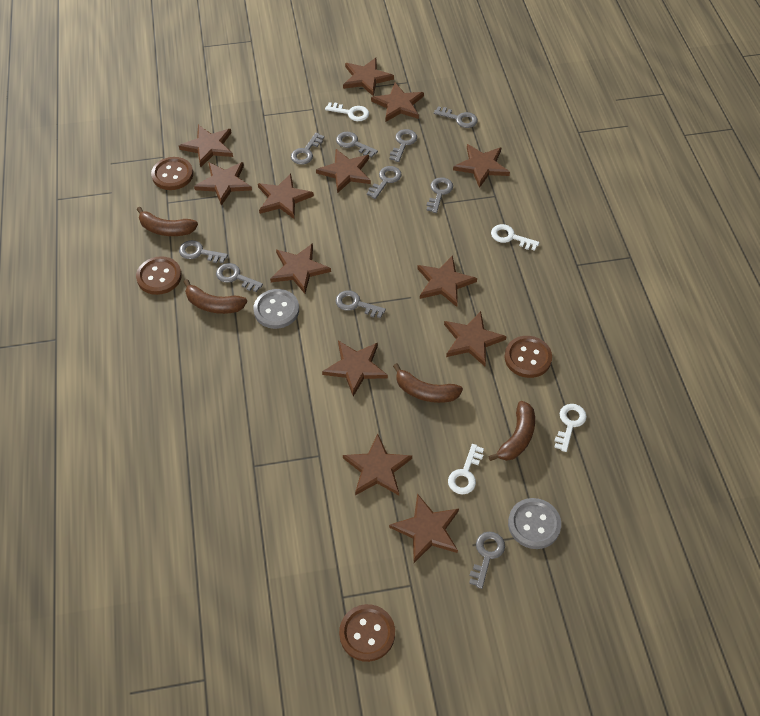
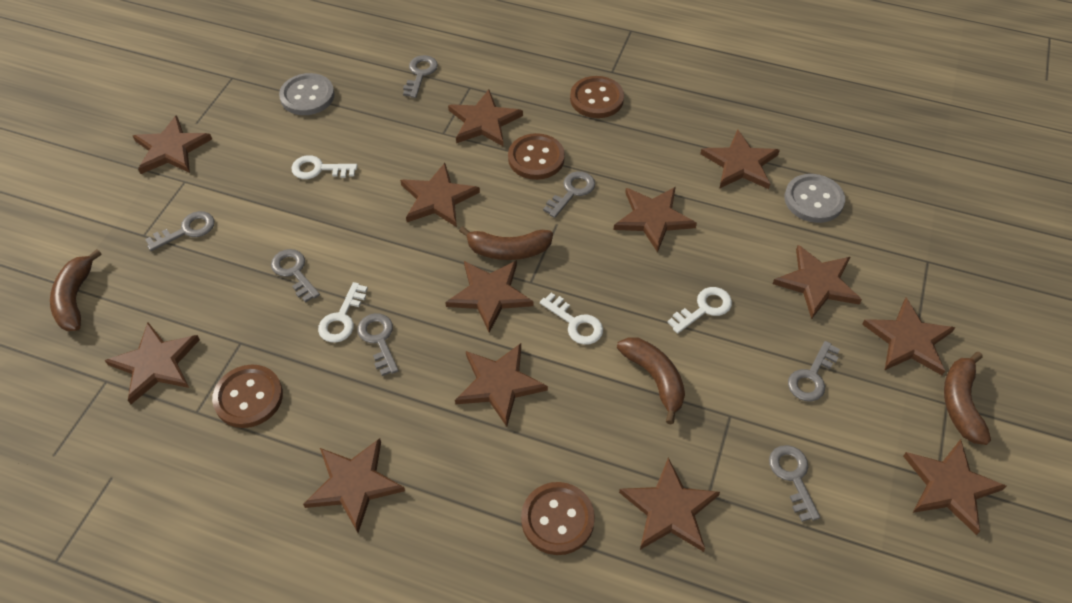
grey key: 10 -> 7

